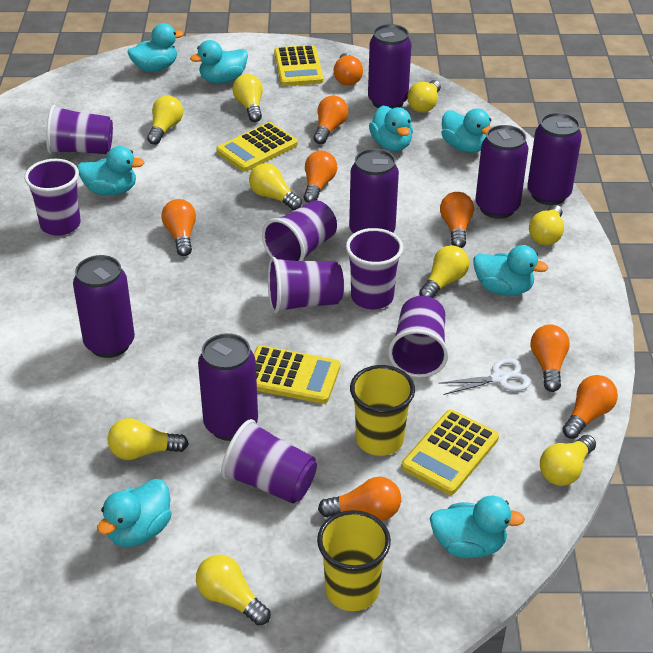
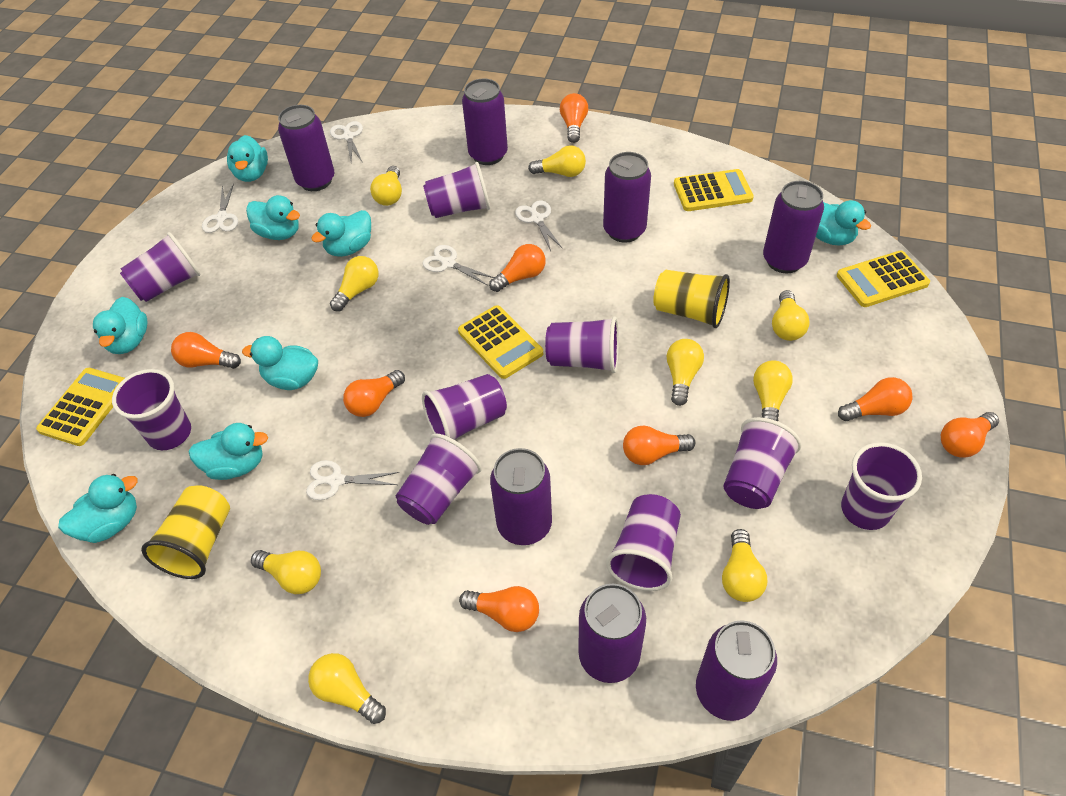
purple can: 6 -> 7
purple cup: 7 -> 9
white scissors: 1 -> 5

